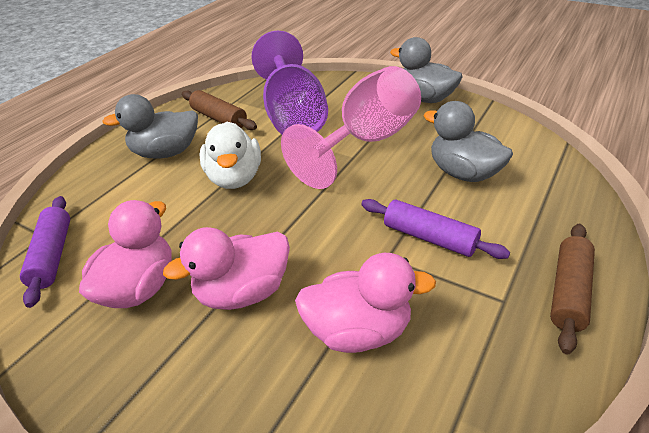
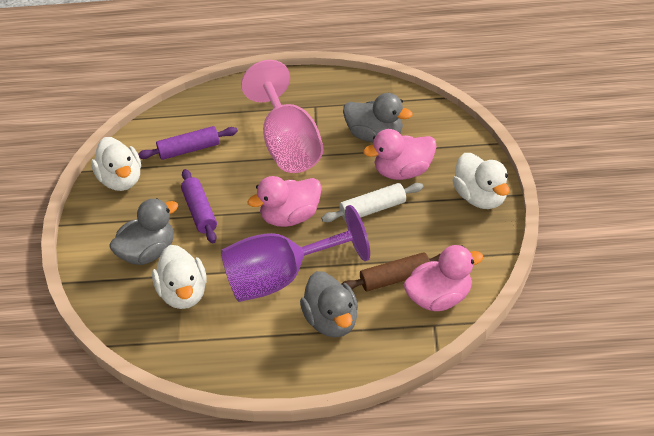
brown rolling pin: 2 -> 1
white duck: 1 -> 3
white rolling pin: 0 -> 1

